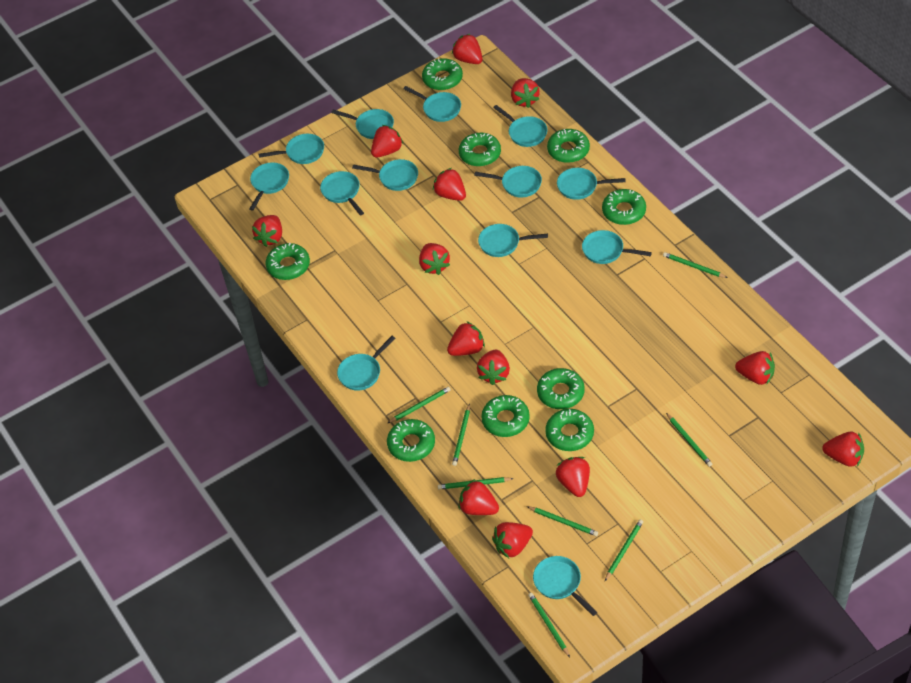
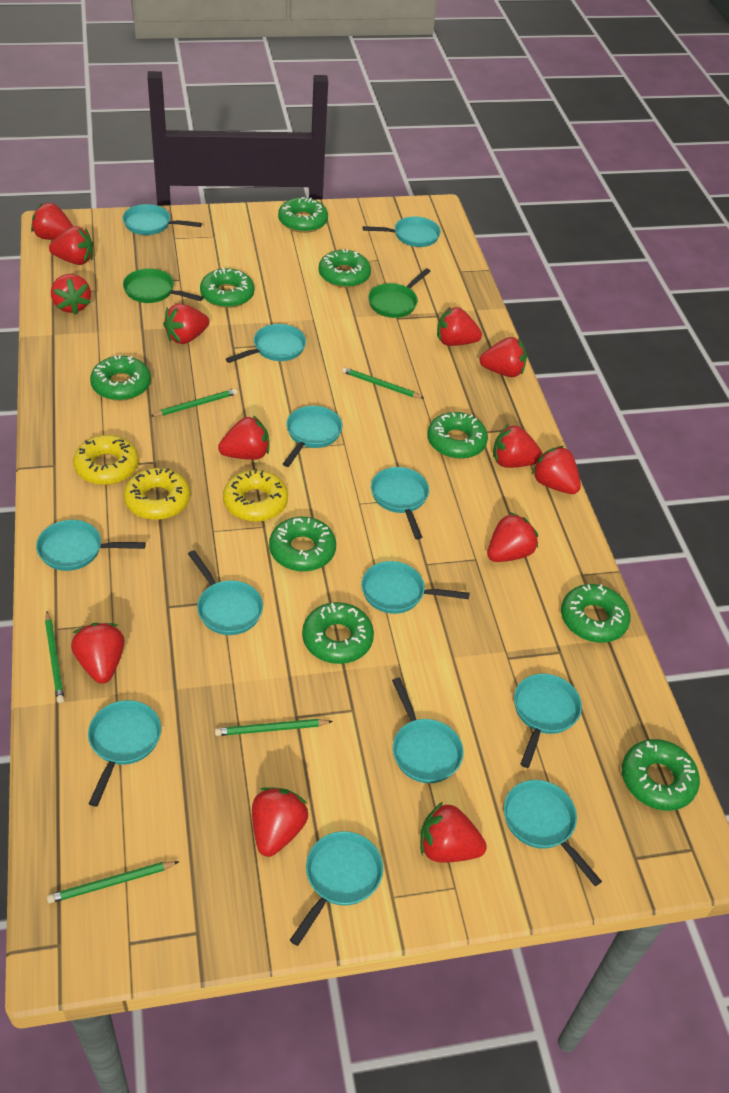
green pan: 0 -> 2
green pencil: 8 -> 5
yellow donut: 0 -> 3

